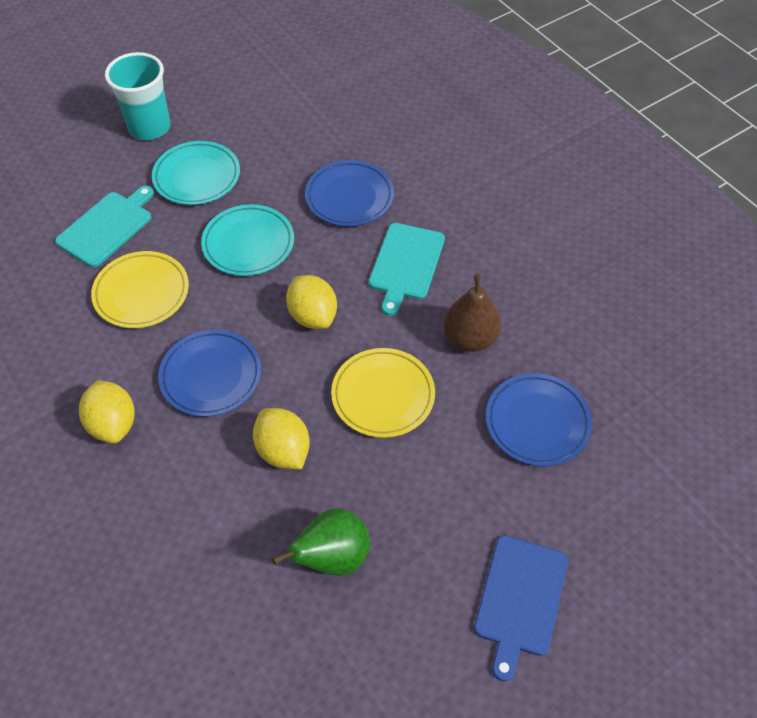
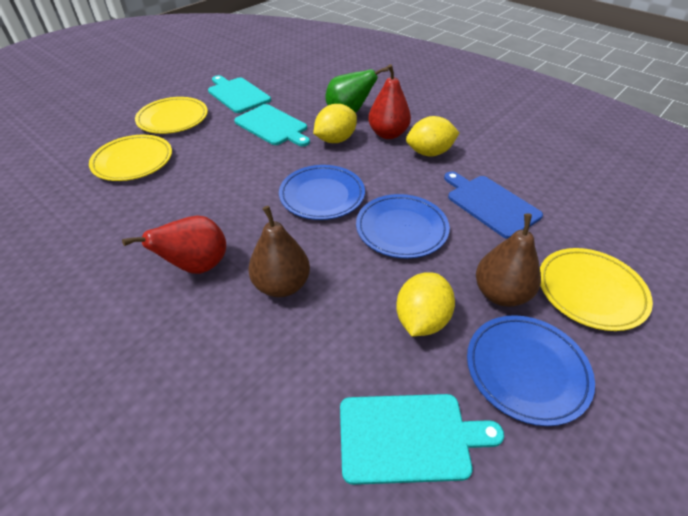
brown pear: 1 -> 2
red pear: 0 -> 2
turquoise cup: 1 -> 0
turquoise cutting board: 2 -> 3
turquoise plate: 2 -> 0
yellow plate: 2 -> 3

